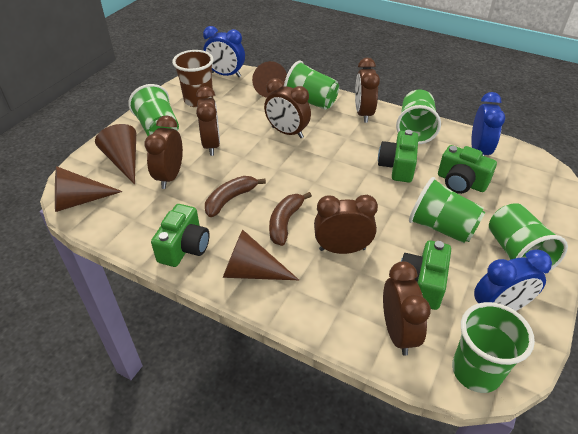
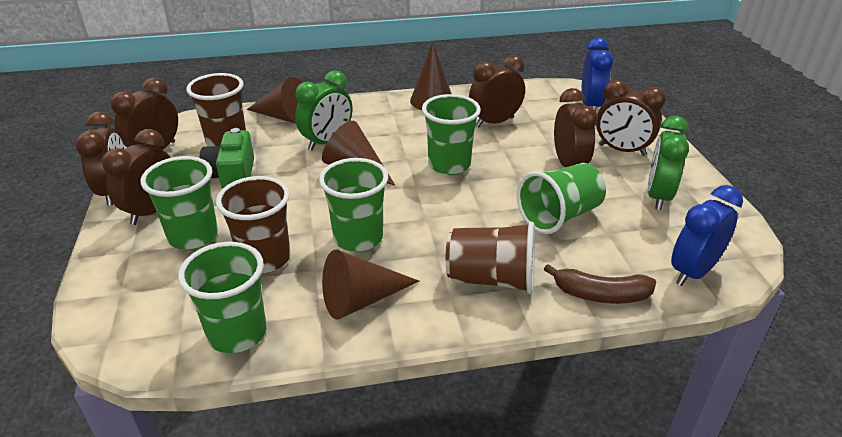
blue clock: 3 -> 2
brown banana: 2 -> 1
brown cup: 1 -> 3
green camera: 4 -> 1
green clock: 0 -> 2
green cup: 6 -> 5

